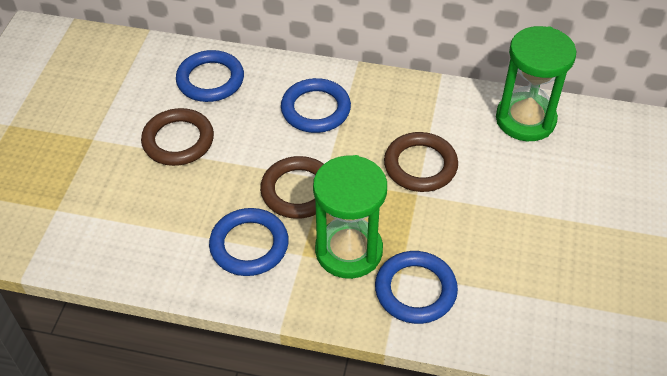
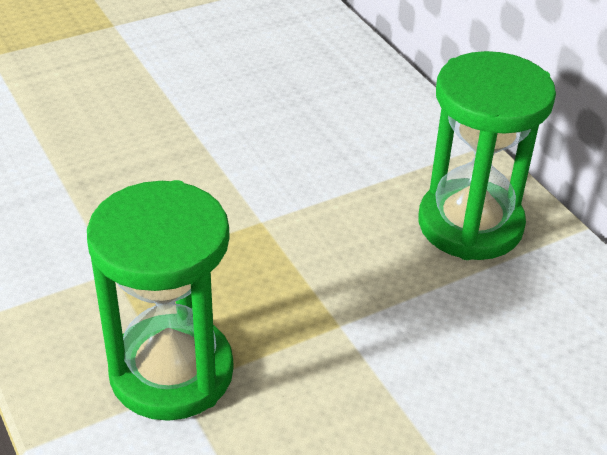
blue ring: 4 -> 0
brown ring: 3 -> 0

